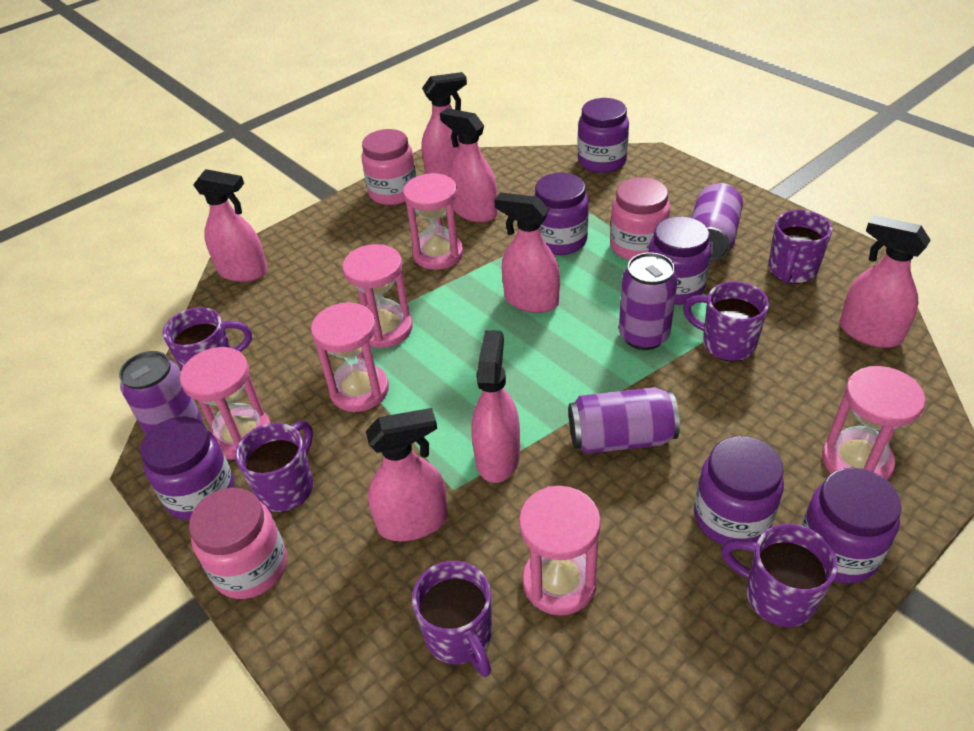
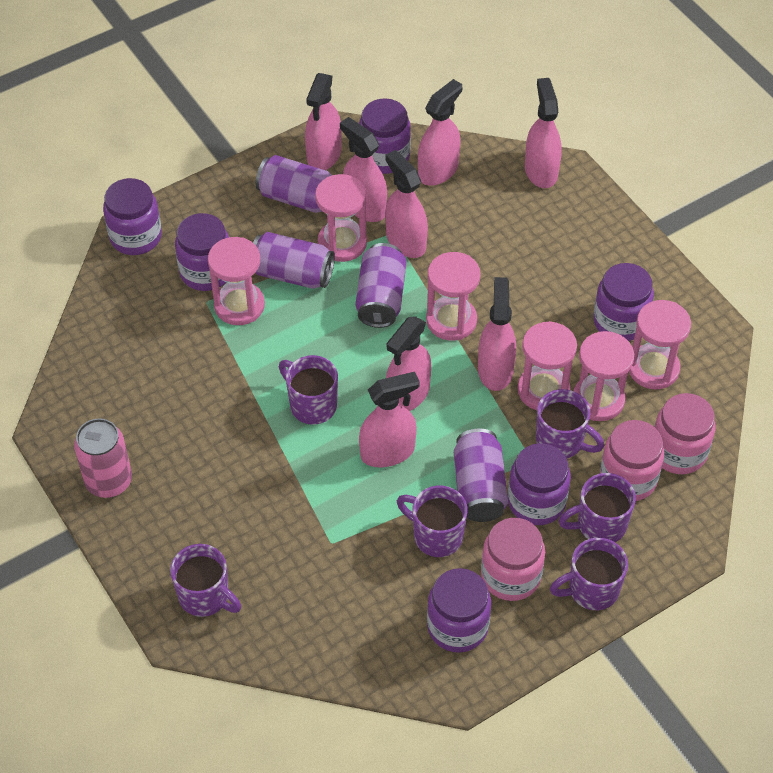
pink can: 0 -> 1
pink spray bottle: 7 -> 8

